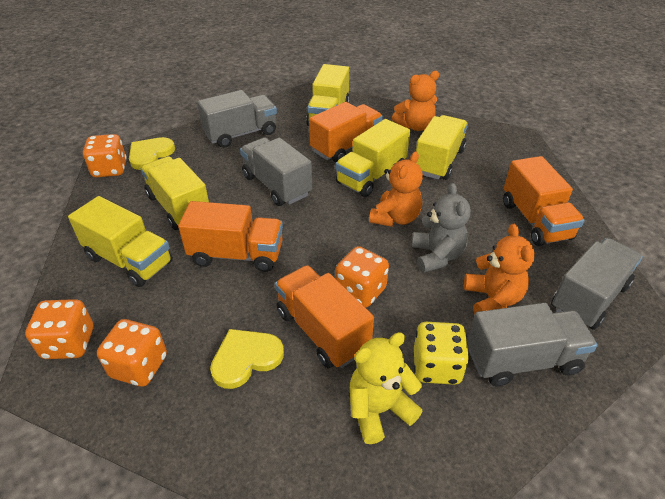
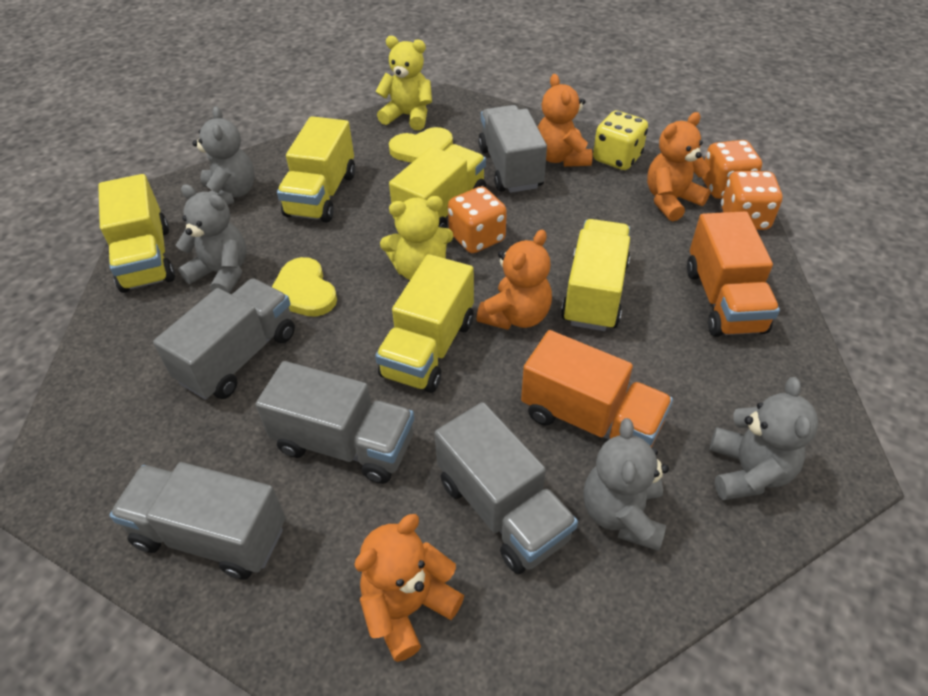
grey teddy bear: 1 -> 4
grey truck: 4 -> 5
orange dice: 4 -> 3
orange teddy bear: 3 -> 4
orange truck: 4 -> 2
yellow teddy bear: 1 -> 2

